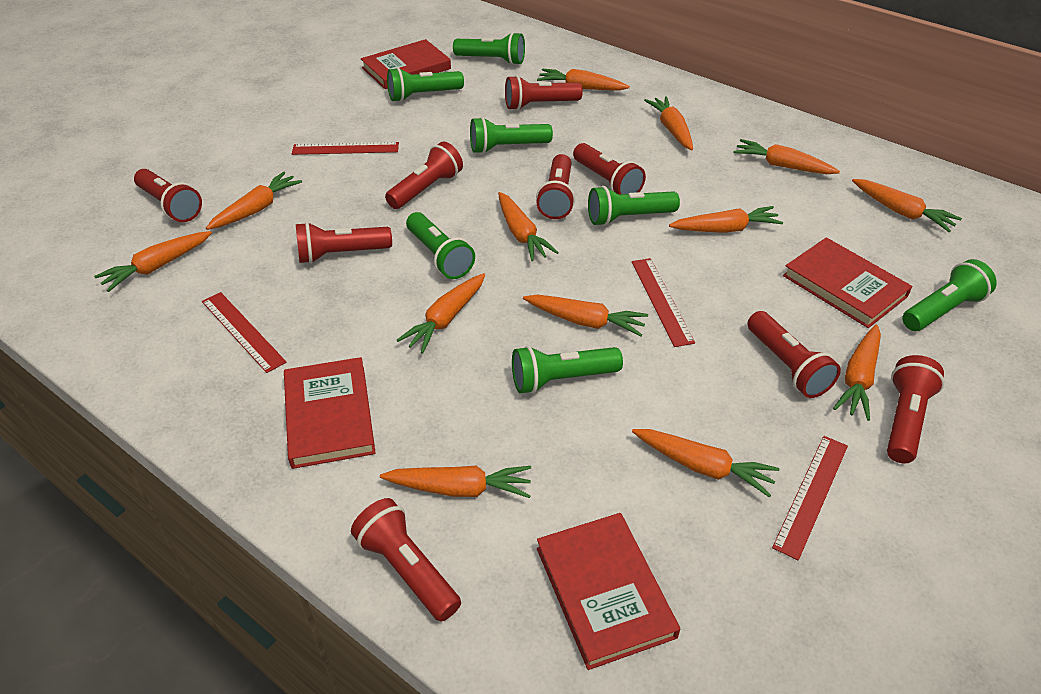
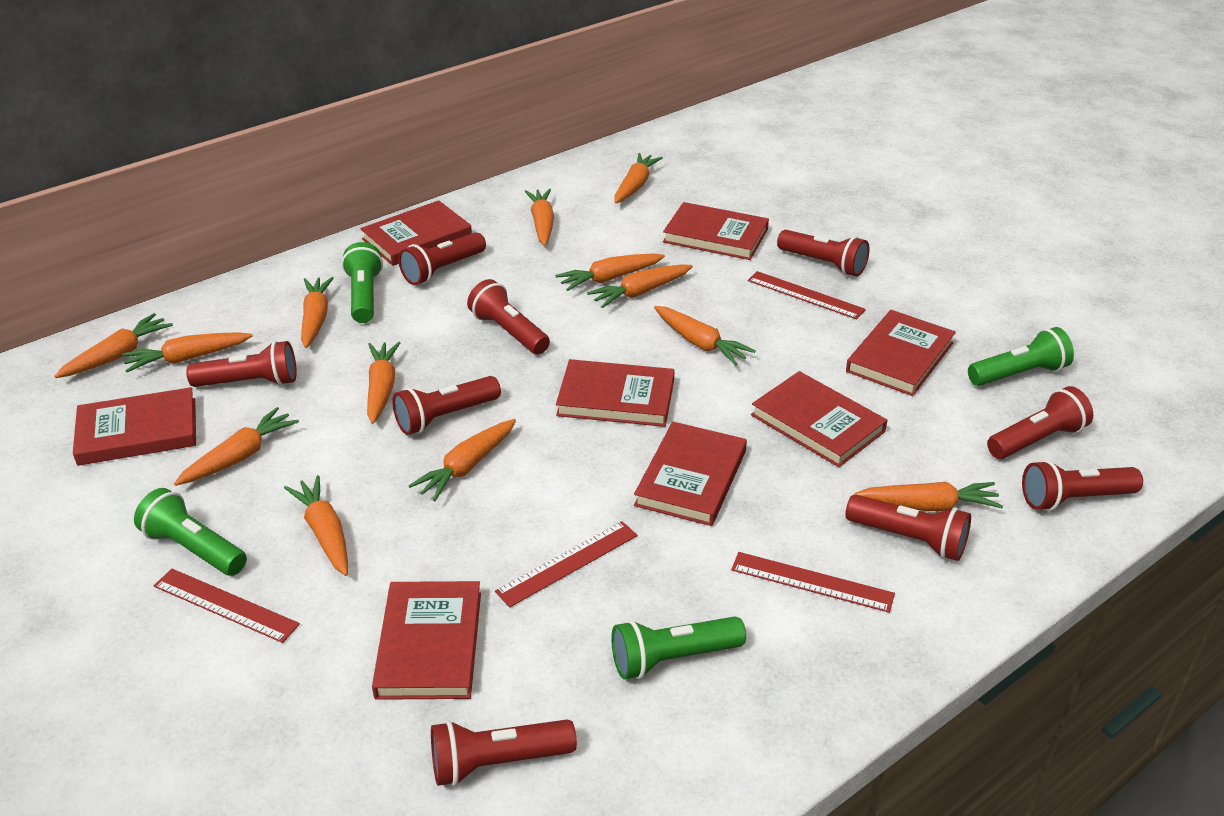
green flashlight: 7 -> 4
red book: 4 -> 8

